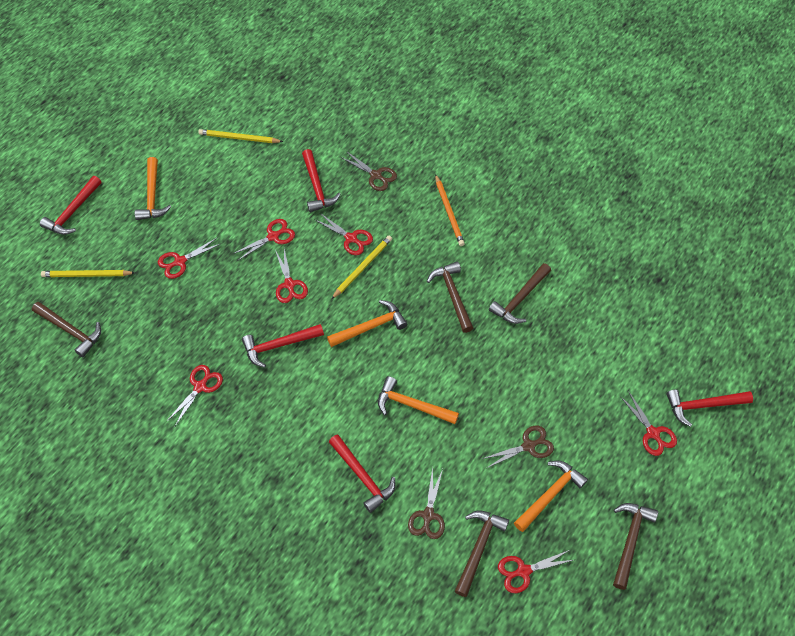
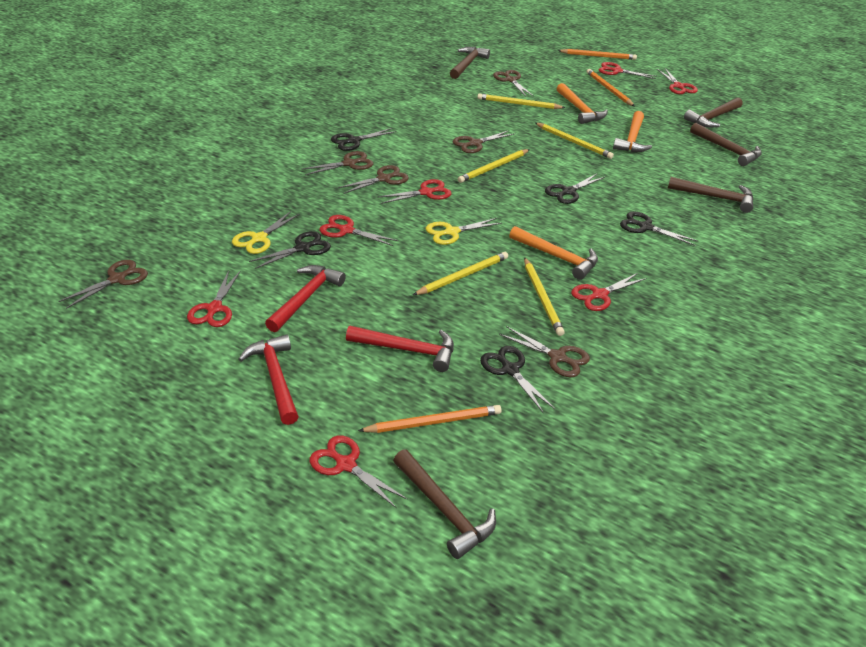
black scissors: 0 -> 5
brown scissors: 3 -> 6
orange hammer: 4 -> 3
orange pencil: 1 -> 3
red hammer: 5 -> 3
yellow pencil: 3 -> 5
yellow scissors: 0 -> 2

